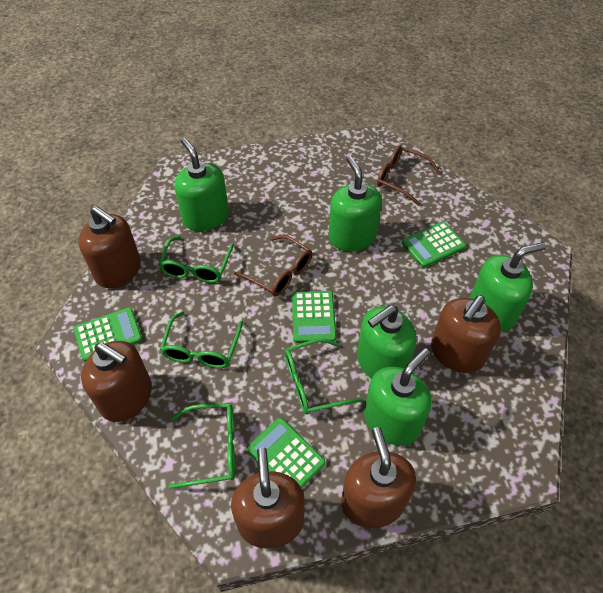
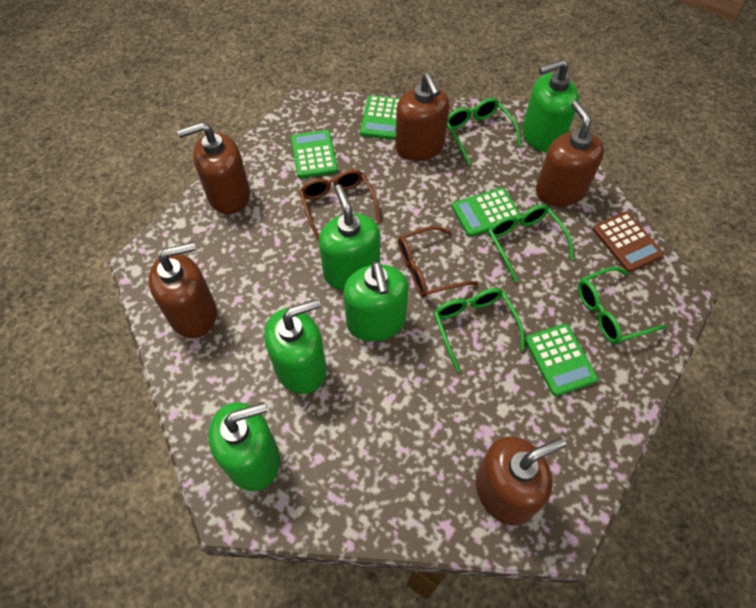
brown calculator: 0 -> 1

